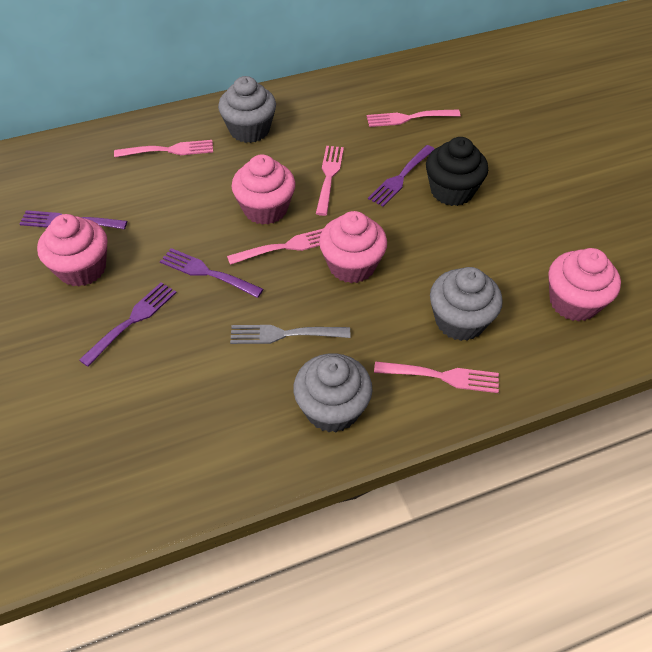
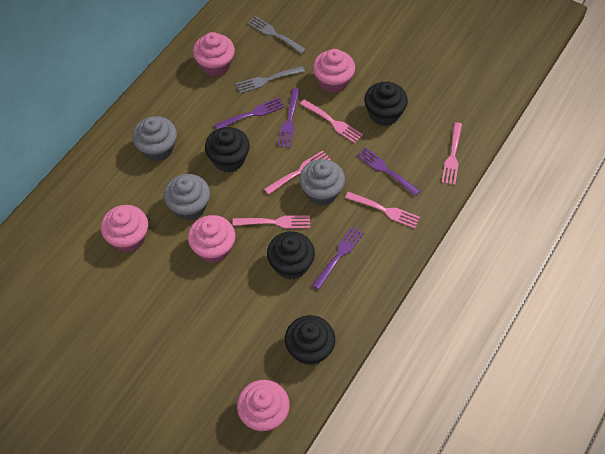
black cupcake: 1 -> 4
grey fork: 1 -> 2
pink cupcake: 4 -> 5

